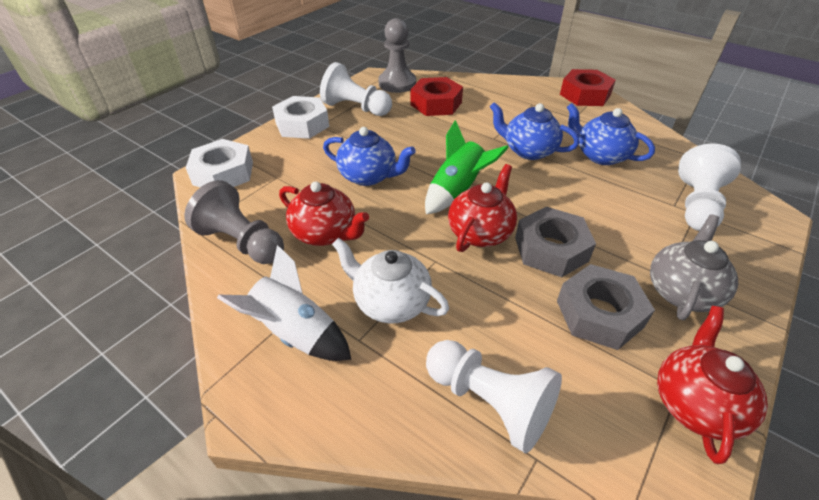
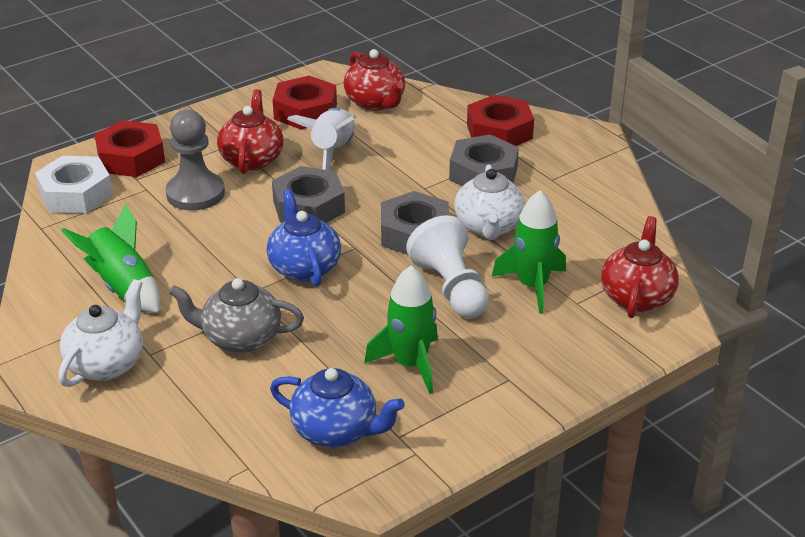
blue teapot: 3 -> 2
green rocket: 1 -> 3
grey nut: 2 -> 3
grey pawn: 2 -> 1
red nut: 2 -> 3
white nut: 2 -> 1
white pawn: 3 -> 1
white teapot: 1 -> 2

